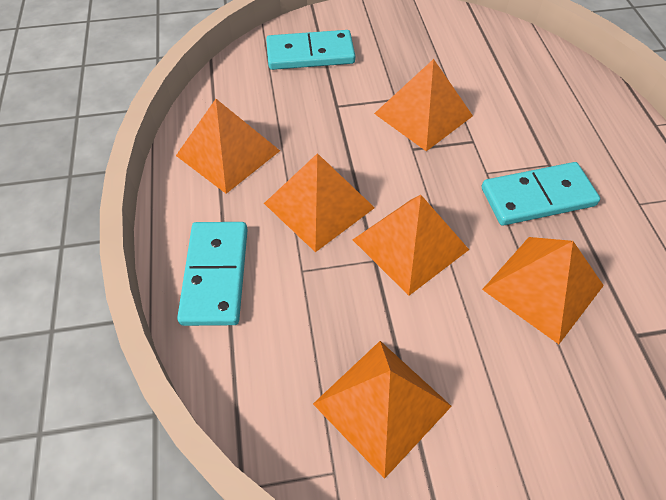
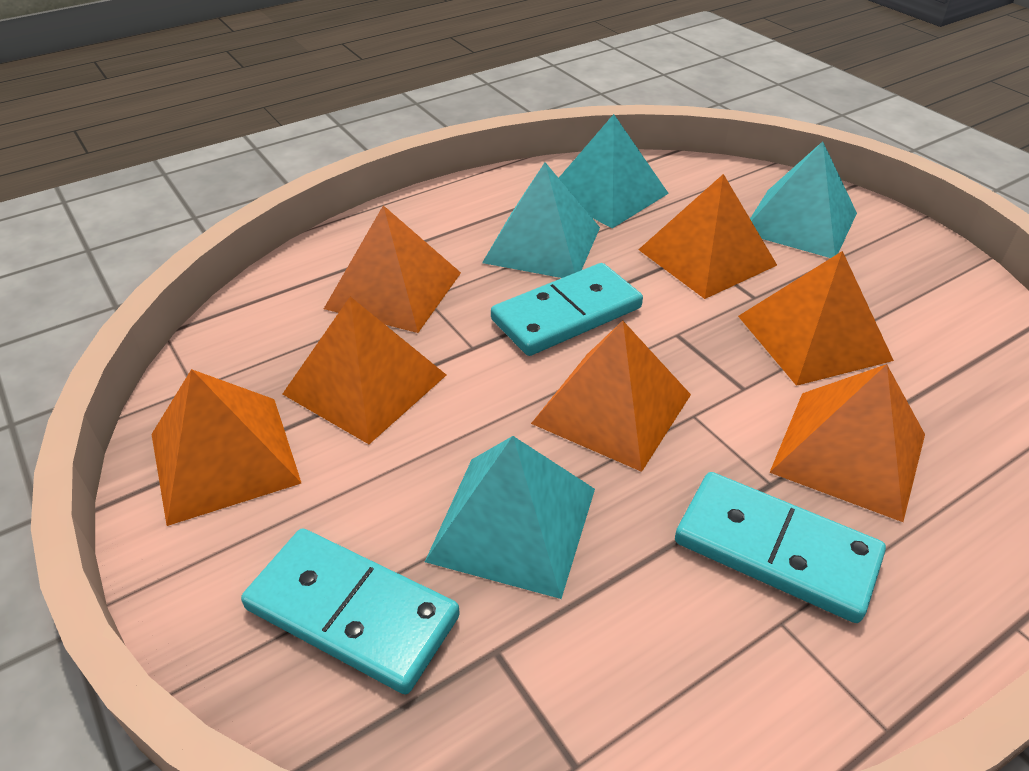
orange pyramid: 6 -> 7
turquoise pyramid: 0 -> 4

